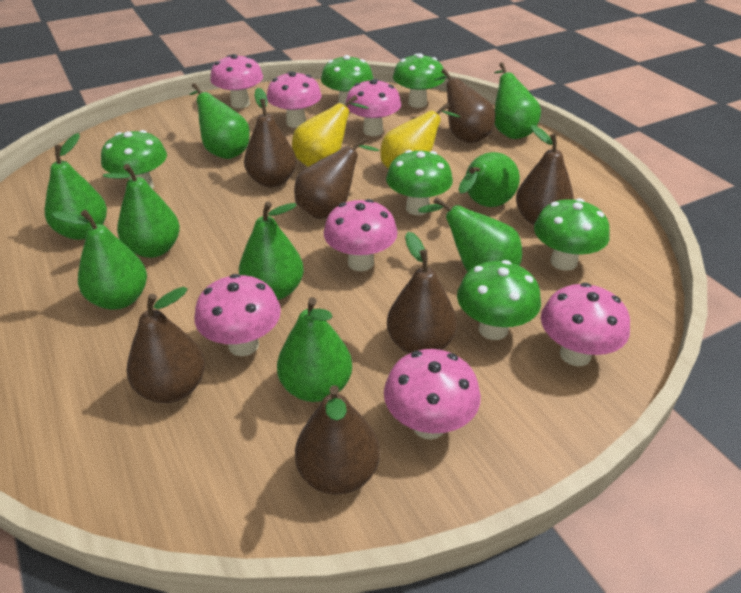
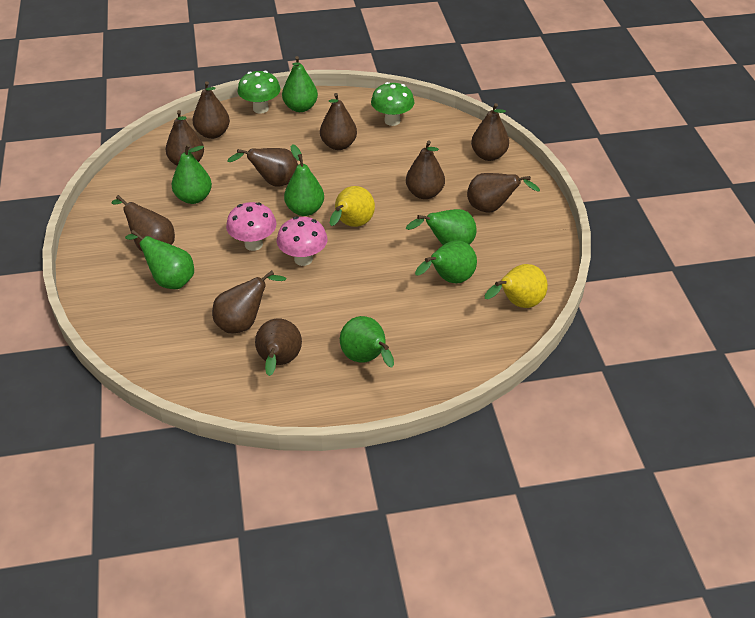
brown pear: 7 -> 10
green mushroom: 6 -> 2
green pear: 9 -> 7
pink mushroom: 7 -> 2

